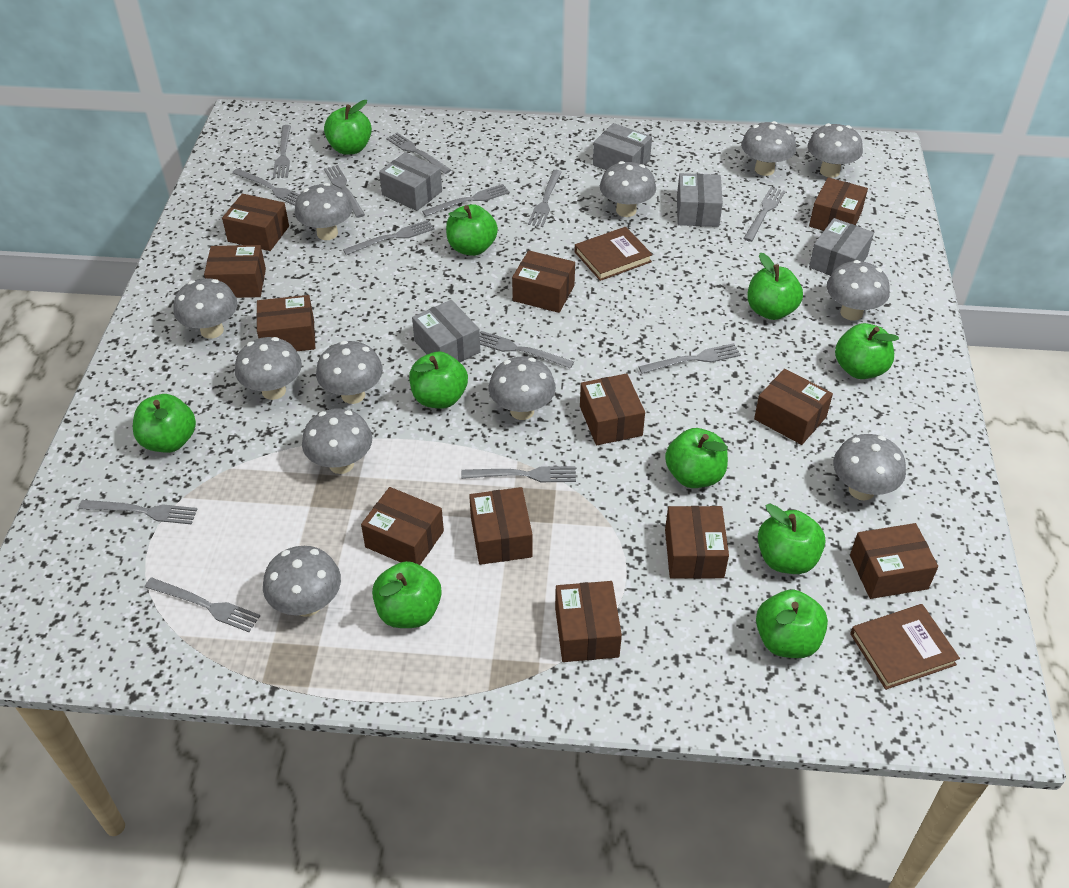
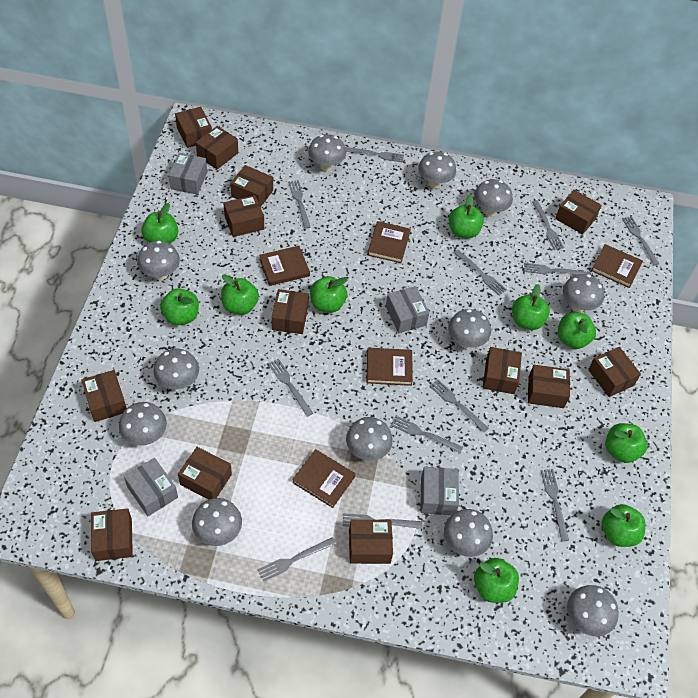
brown book: 2 -> 5
brown box: 12 -> 13
grey box: 5 -> 4
grey fork: 13 -> 12

